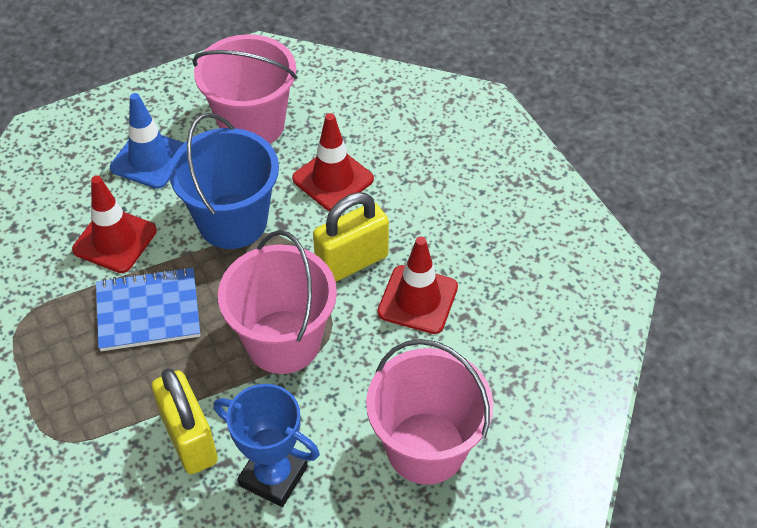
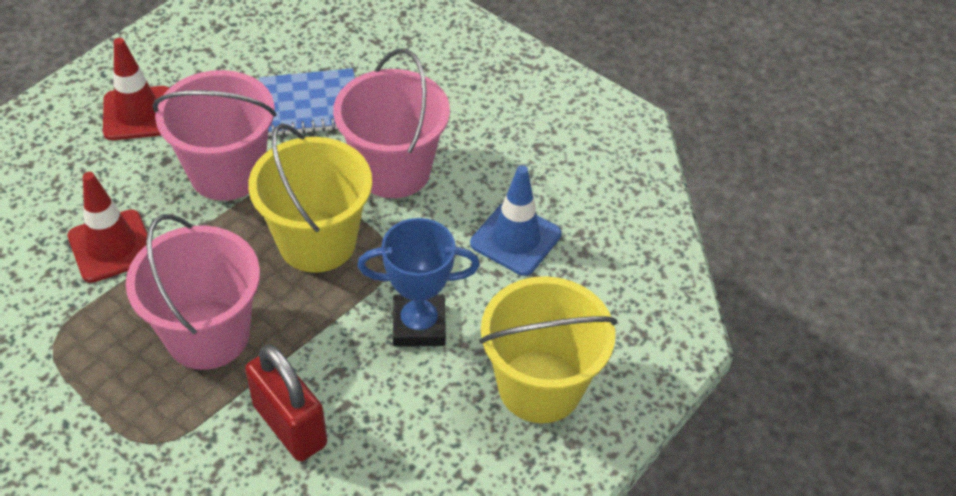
blue bucket: 1 -> 0
red padlock: 0 -> 1
red traffic cone: 3 -> 2
yellow bucket: 0 -> 2
yellow padlock: 2 -> 0

